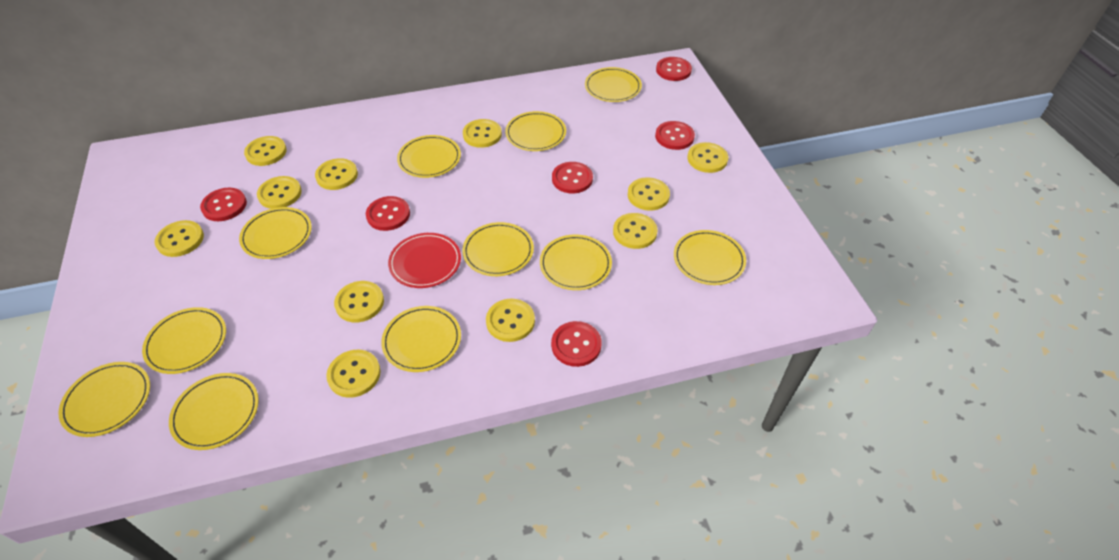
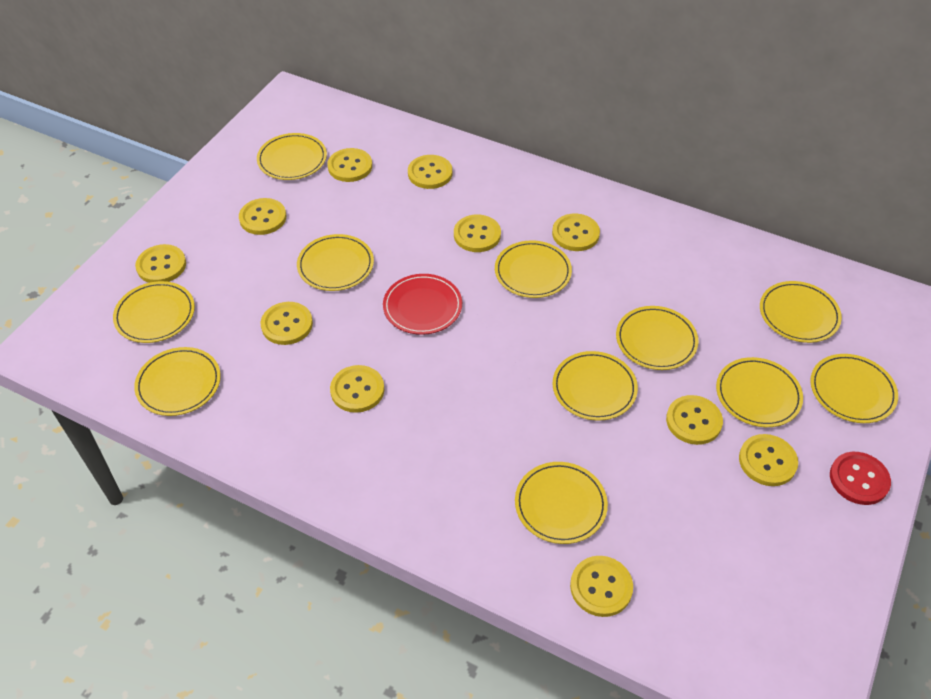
red button: 6 -> 1

